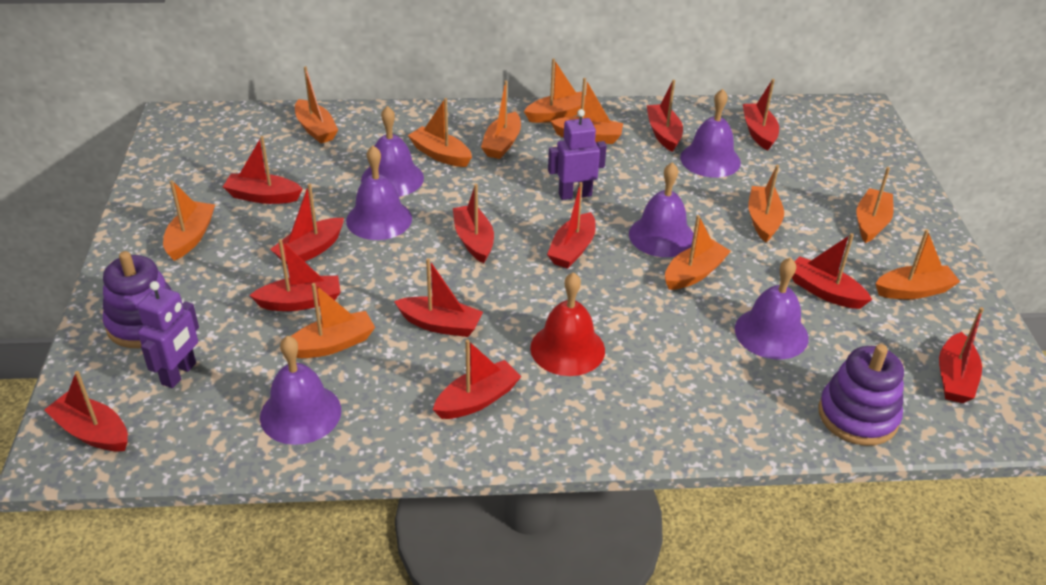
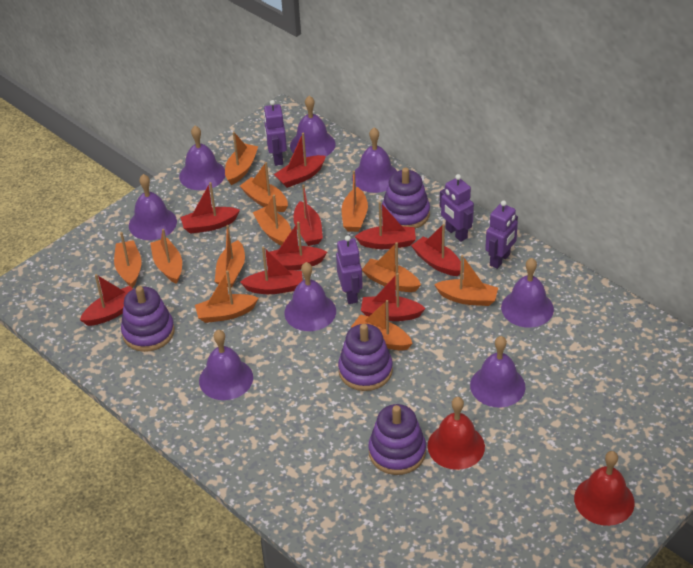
purple bell: 6 -> 8
purple robot: 2 -> 4
purple stacking toy: 2 -> 4
red bell: 1 -> 2
red boat: 12 -> 9

